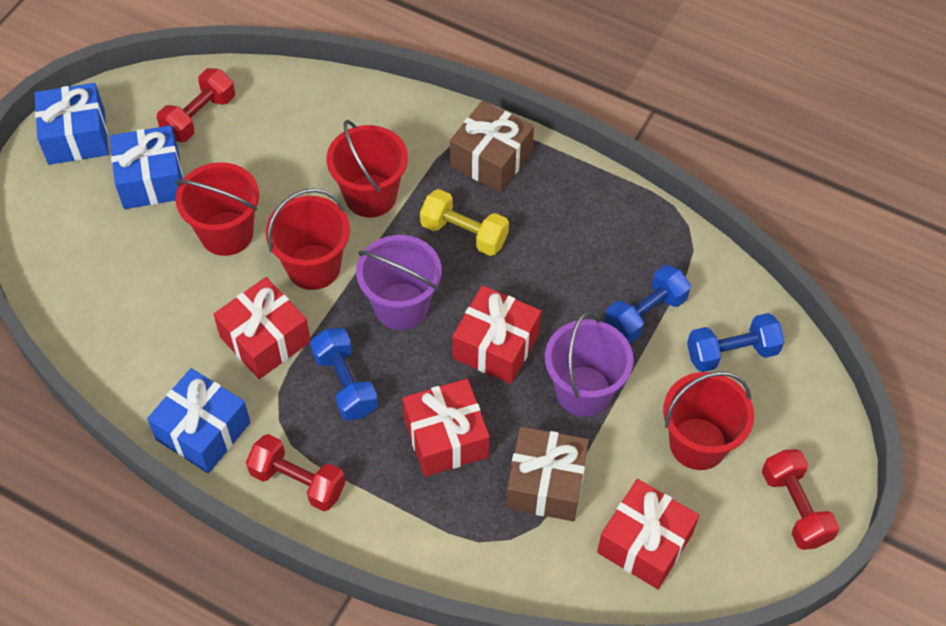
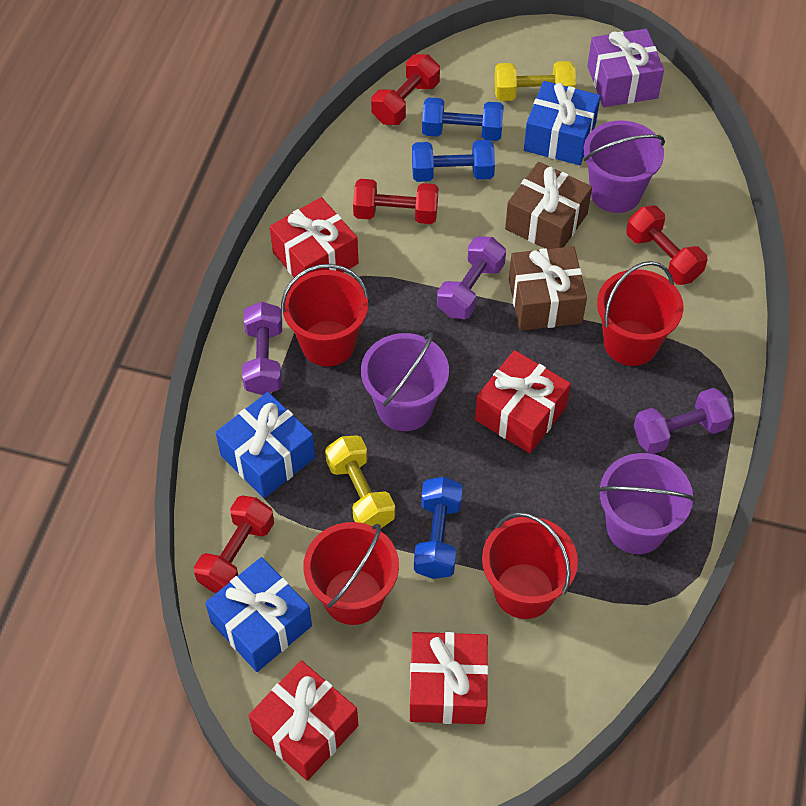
purple bucket: 2 -> 3
purple dumbbell: 0 -> 3
purple gift: 0 -> 1
red dumbbell: 3 -> 4
yellow dumbbell: 1 -> 2

